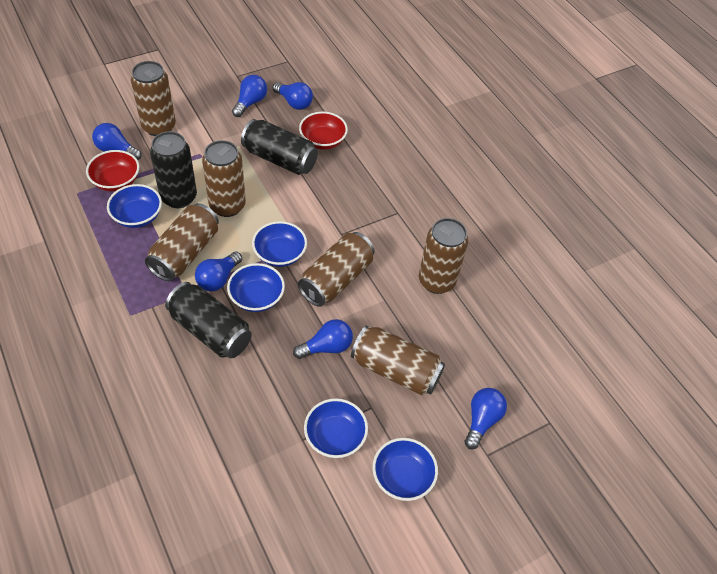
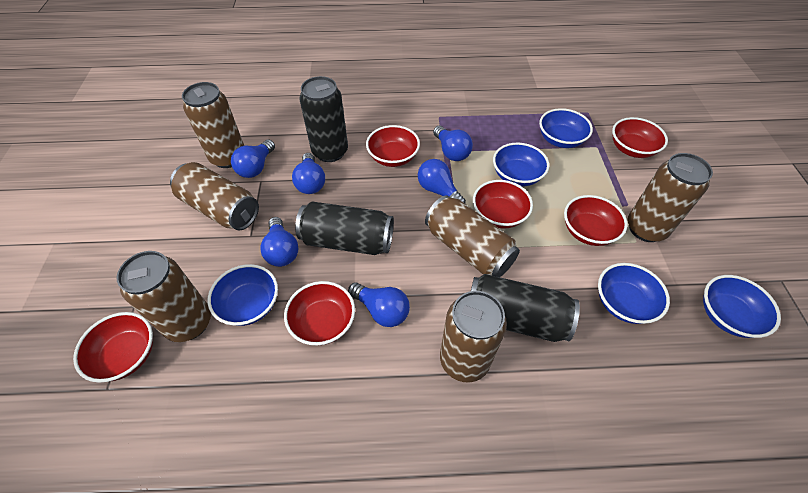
red bowl: 2 -> 6

